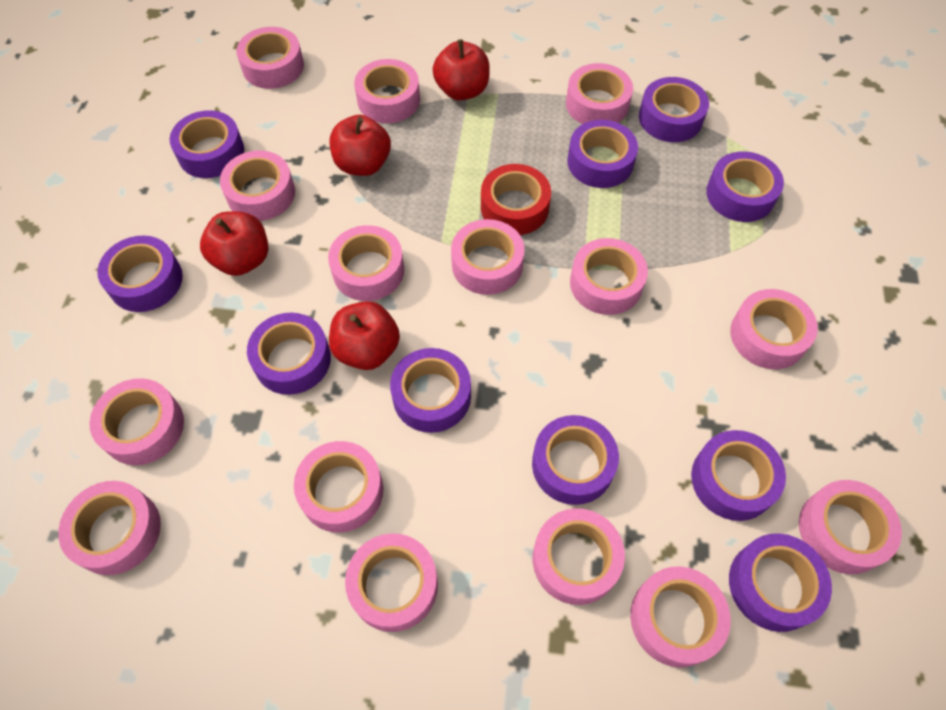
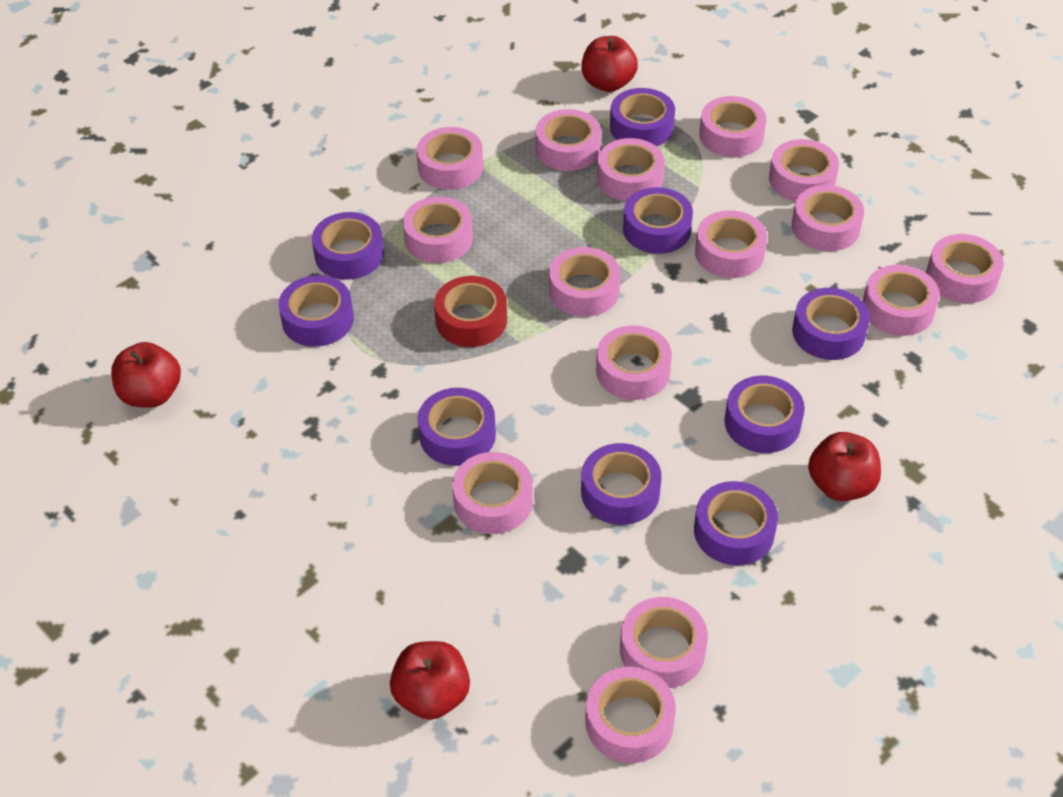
purple tape: 10 -> 9

